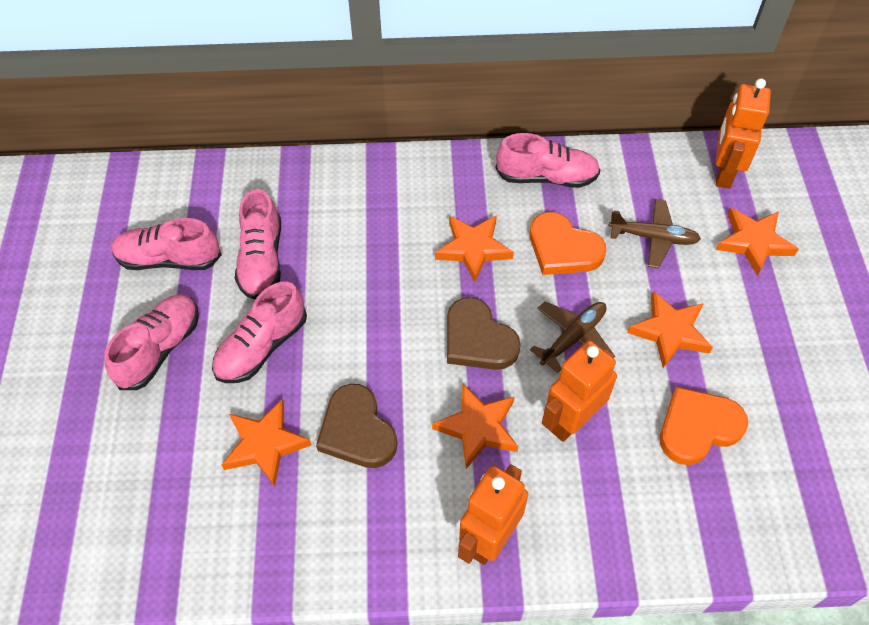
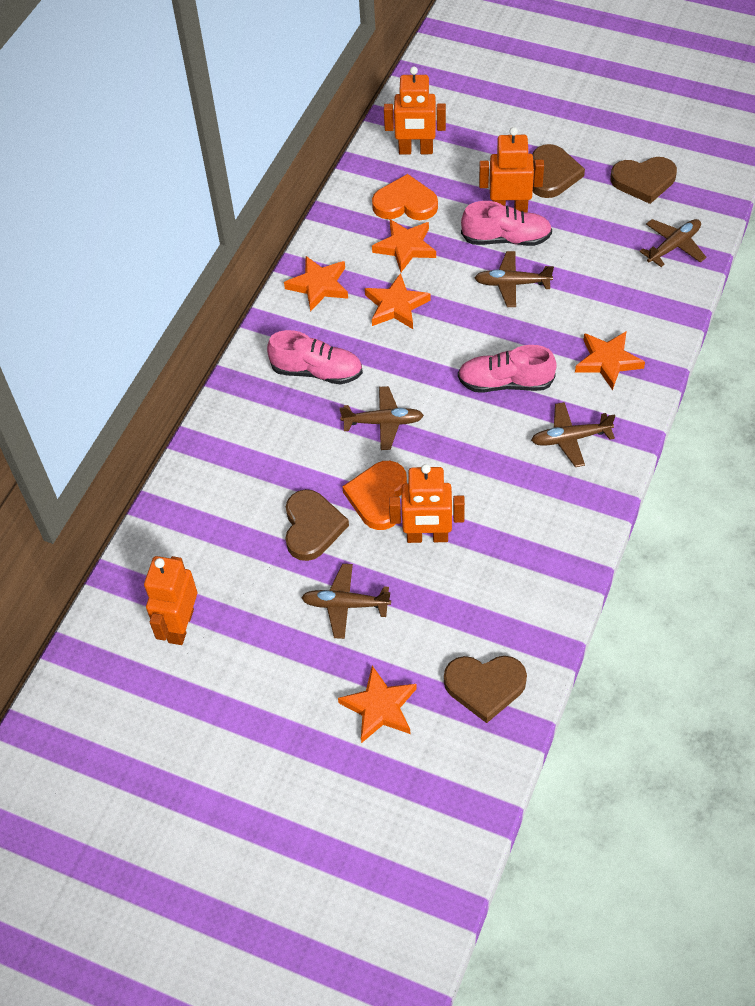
brown heart: 2 -> 4
brown plane: 2 -> 5
orange robot: 3 -> 4
pink shoe: 5 -> 3

